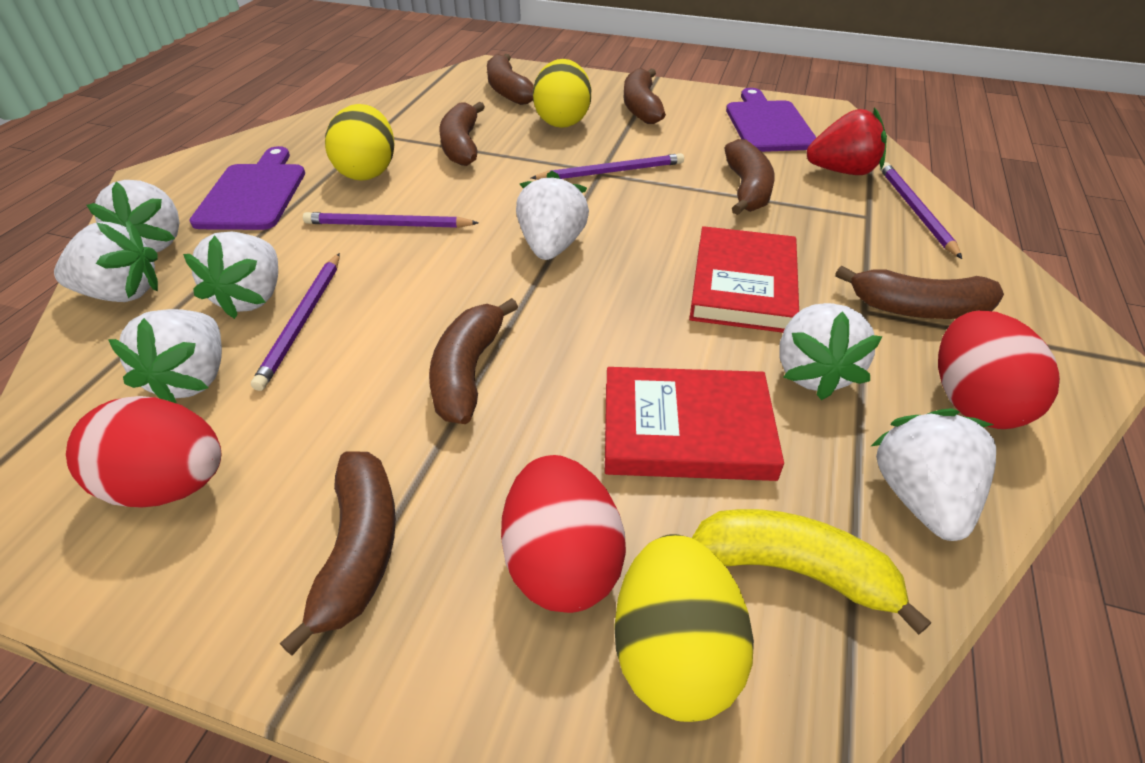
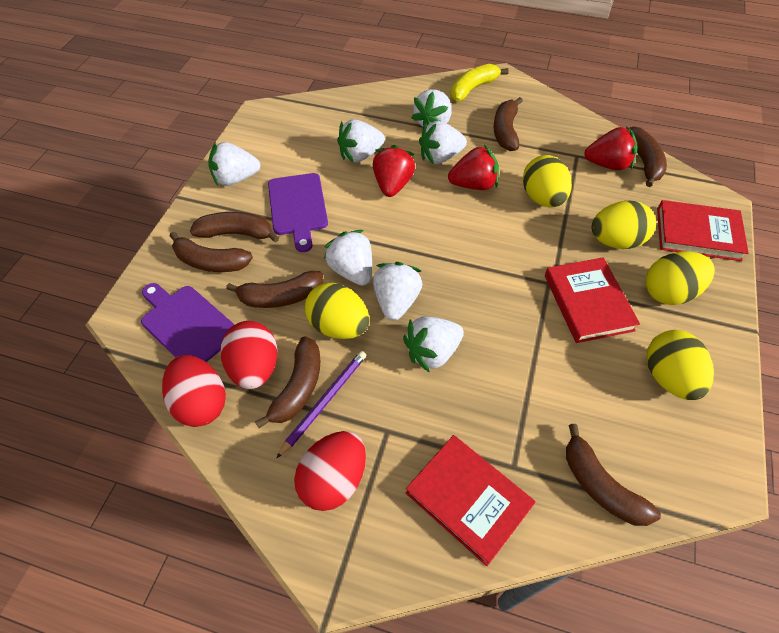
purple pencil: 4 -> 1
red book: 2 -> 3
red strawberry: 1 -> 3
yellow egg: 3 -> 5

